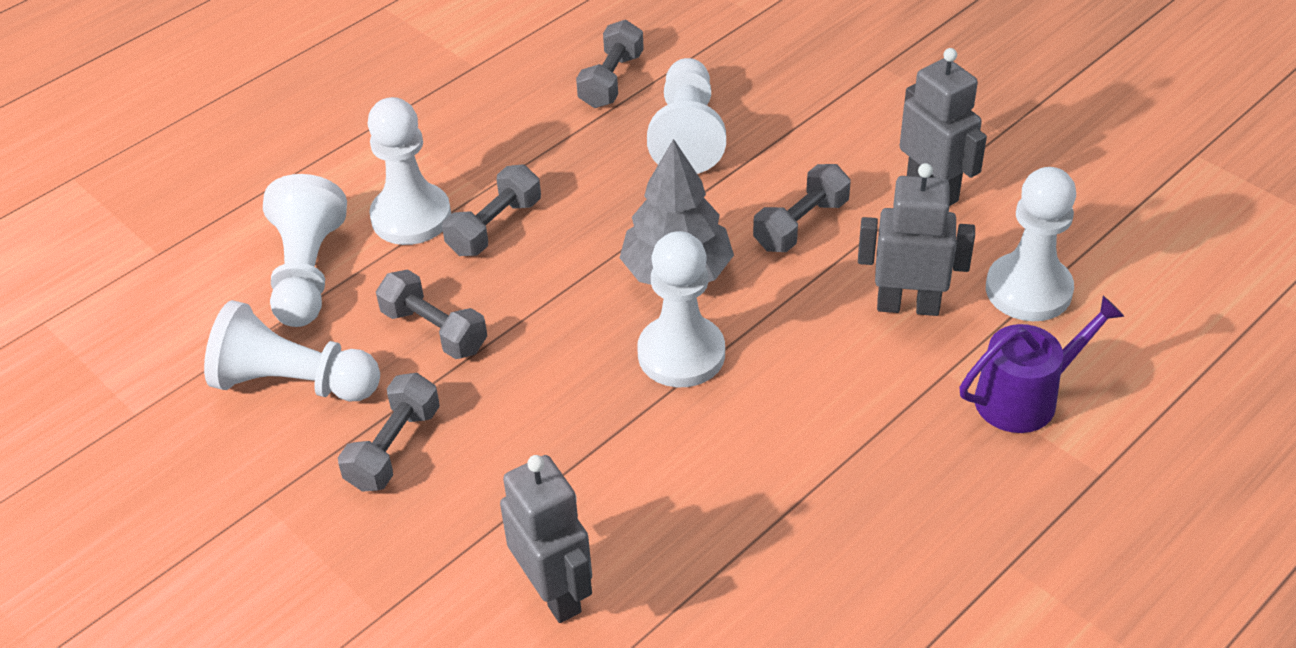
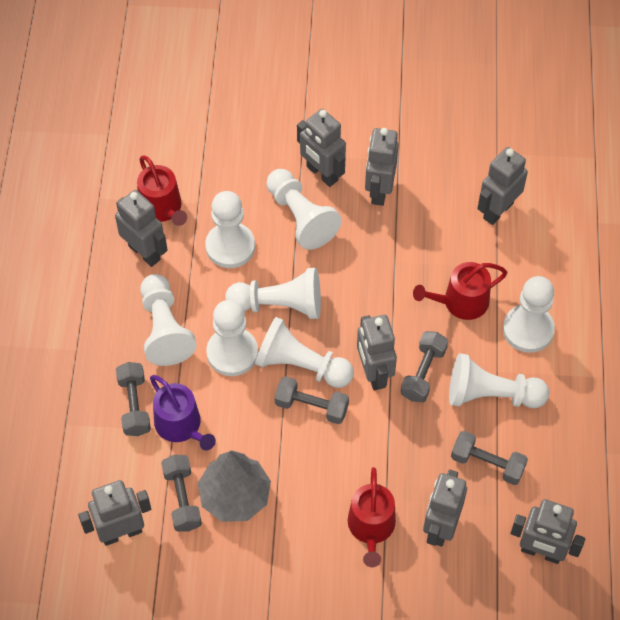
grey robot: 3 -> 8
red watering can: 0 -> 3
white pawn: 6 -> 8

